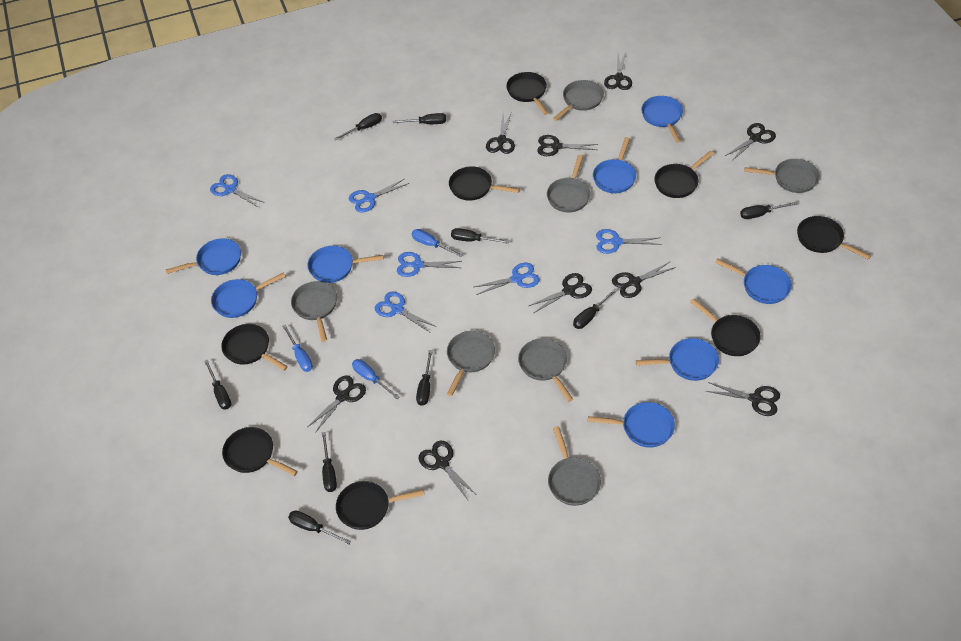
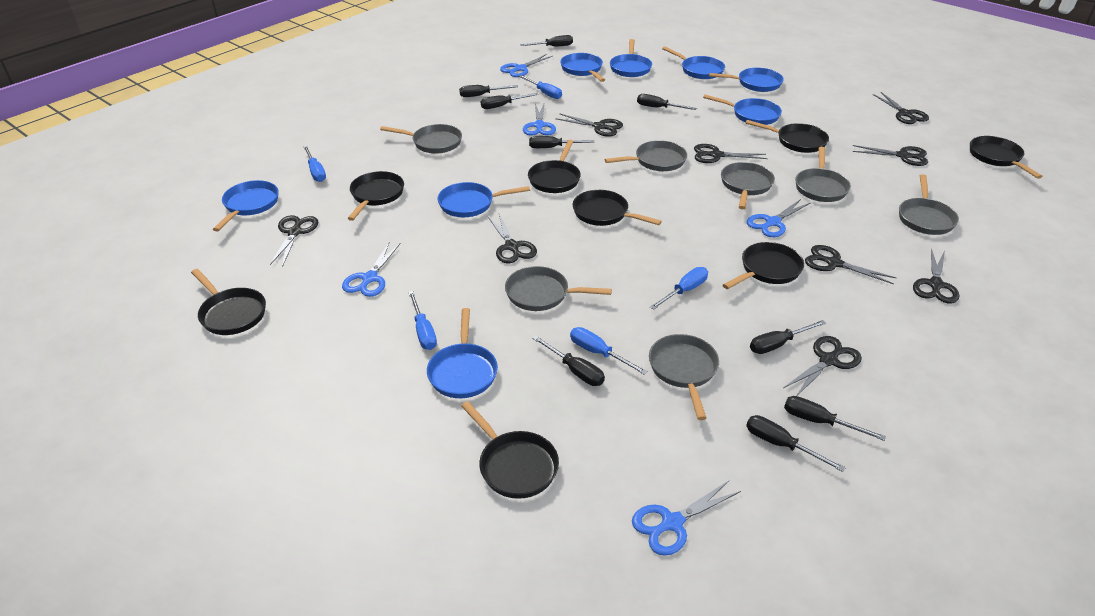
blue scissors: 6 -> 5
blue screwdriver: 3 -> 5

